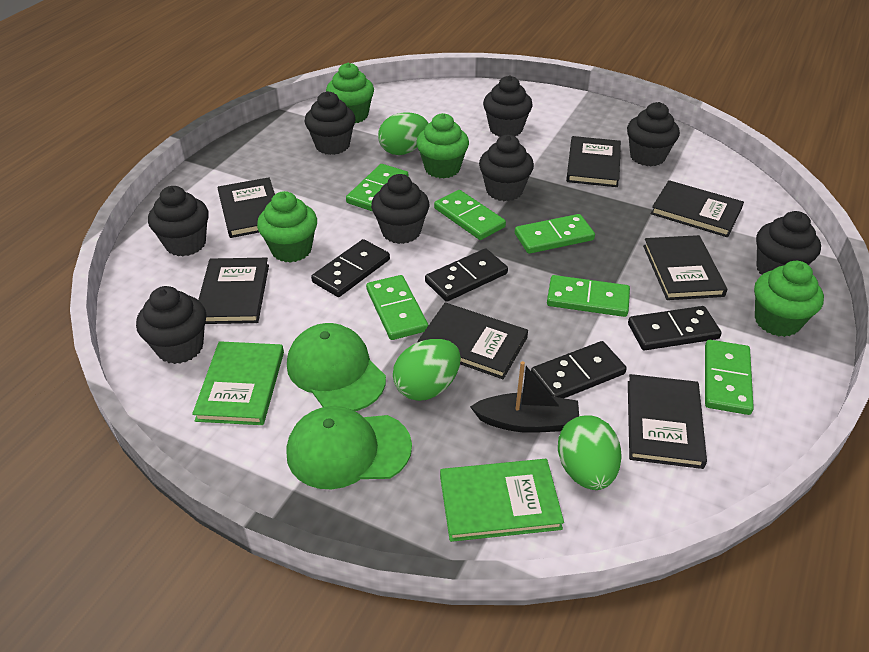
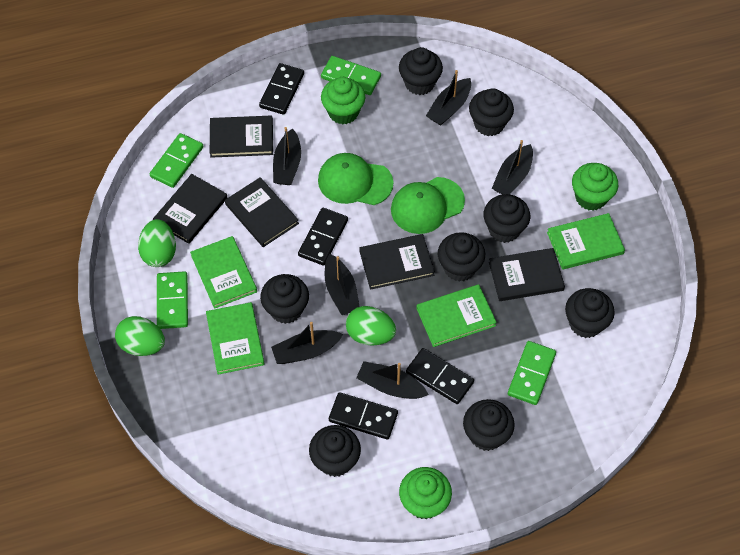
black boat: 1 -> 6
black book: 7 -> 5
green book: 2 -> 4
green cupcake: 4 -> 3
green domino: 6 -> 4

